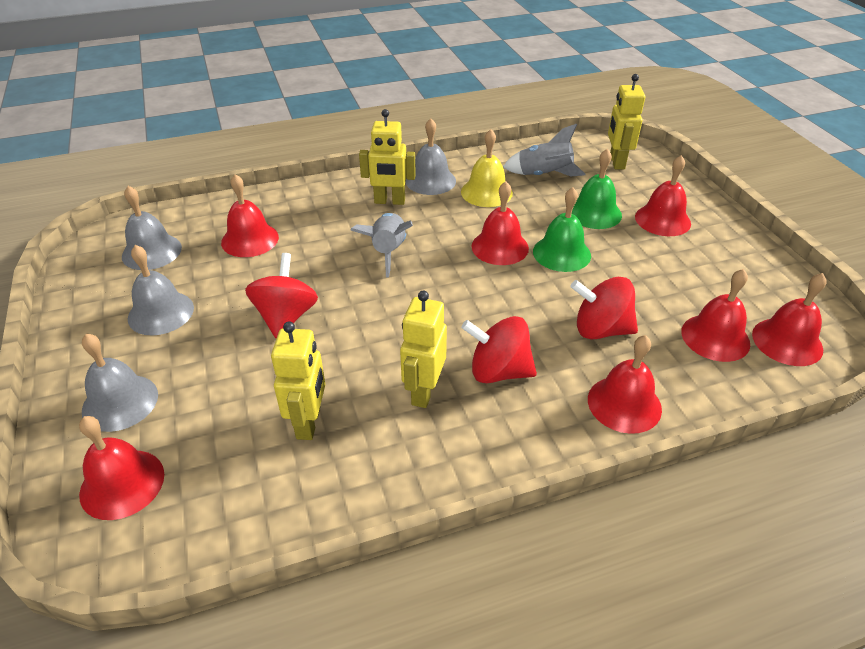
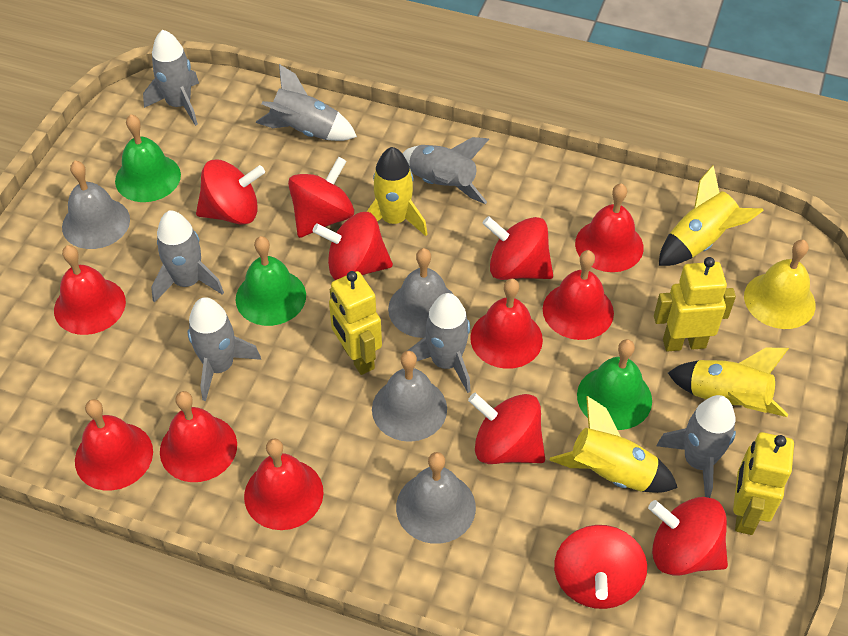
green bell: 2 -> 3
grey rocket: 2 -> 7
red spinning top: 3 -> 7
yellow robot: 4 -> 3
yellow rocket: 0 -> 4

